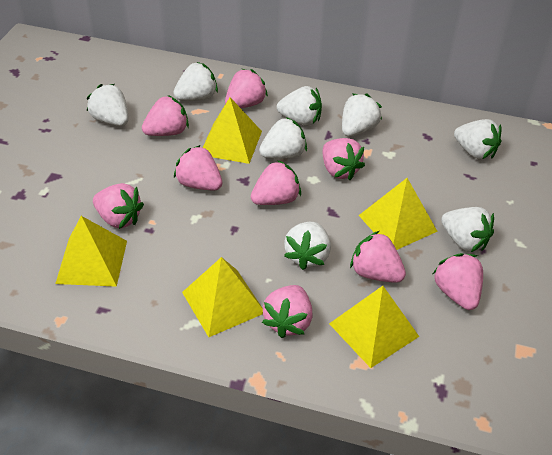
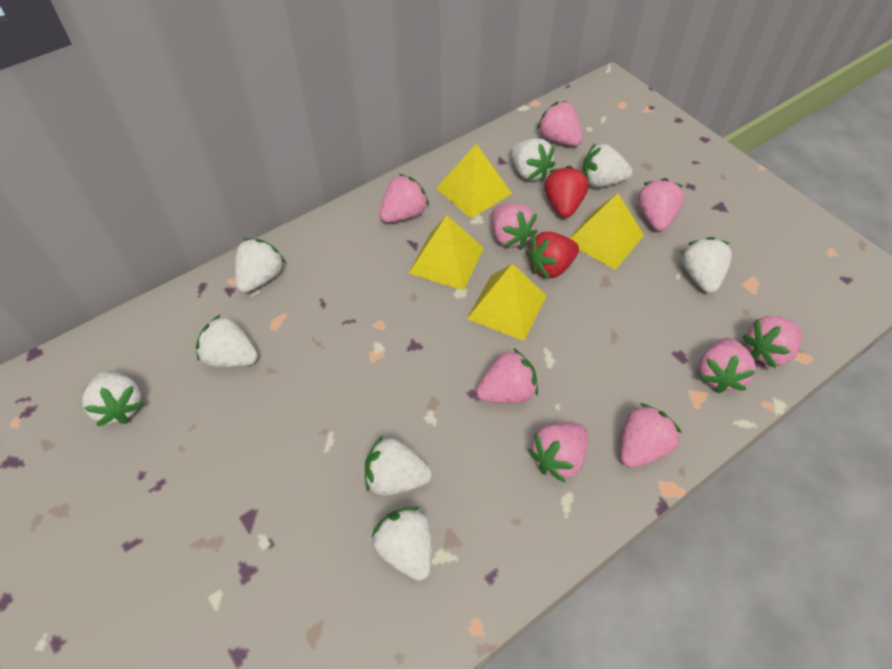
red strawberry: 0 -> 2
yellow pyramid: 5 -> 4

